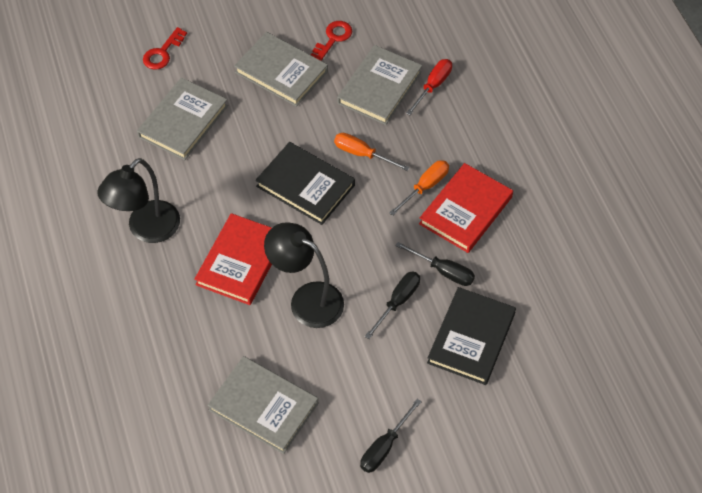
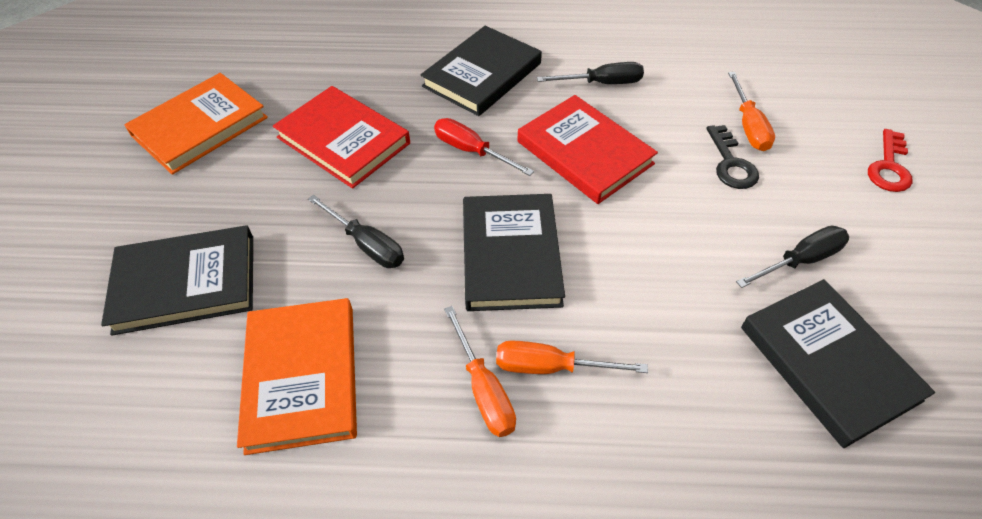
black book: 2 -> 4
black key: 0 -> 1
black lamp: 2 -> 0
grey book: 4 -> 0
orange book: 0 -> 2
orange screwdriver: 2 -> 3
red key: 2 -> 1

